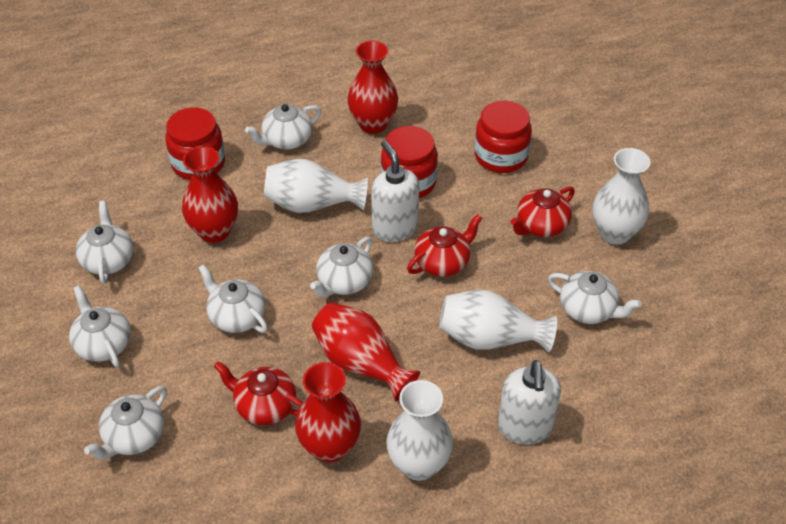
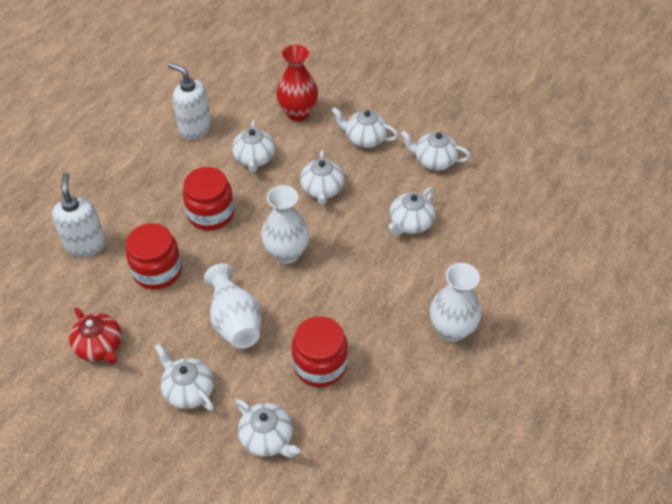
red teapot: 3 -> 1
red vase: 4 -> 1
white vase: 4 -> 3

